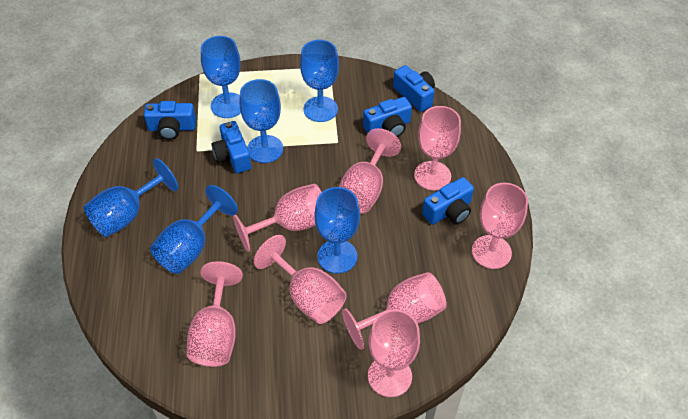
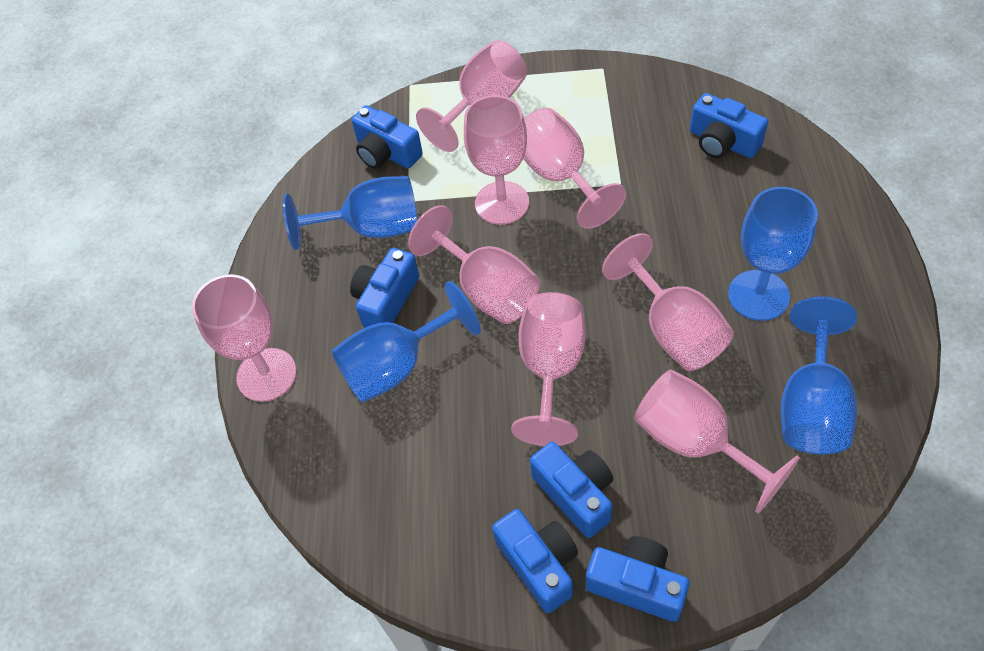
blue camera: 5 -> 6
blue goblet: 6 -> 4

